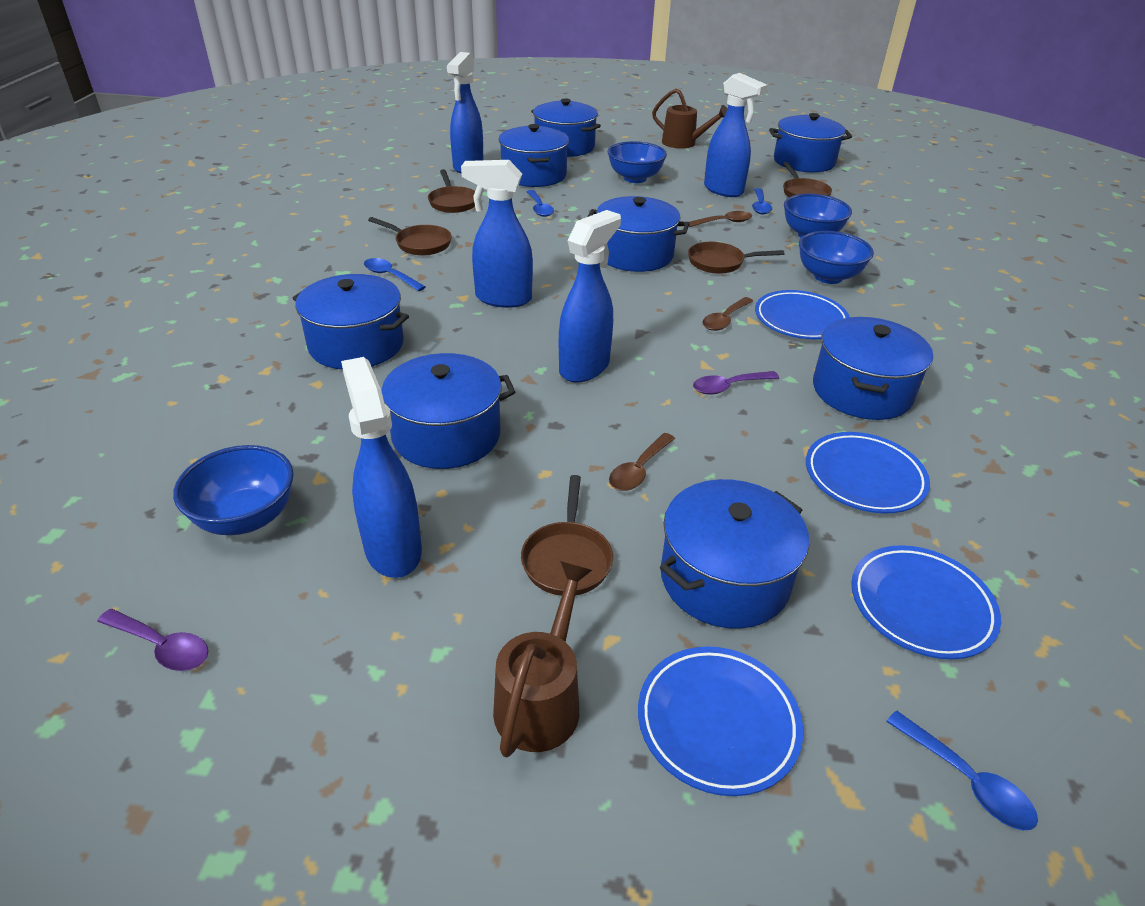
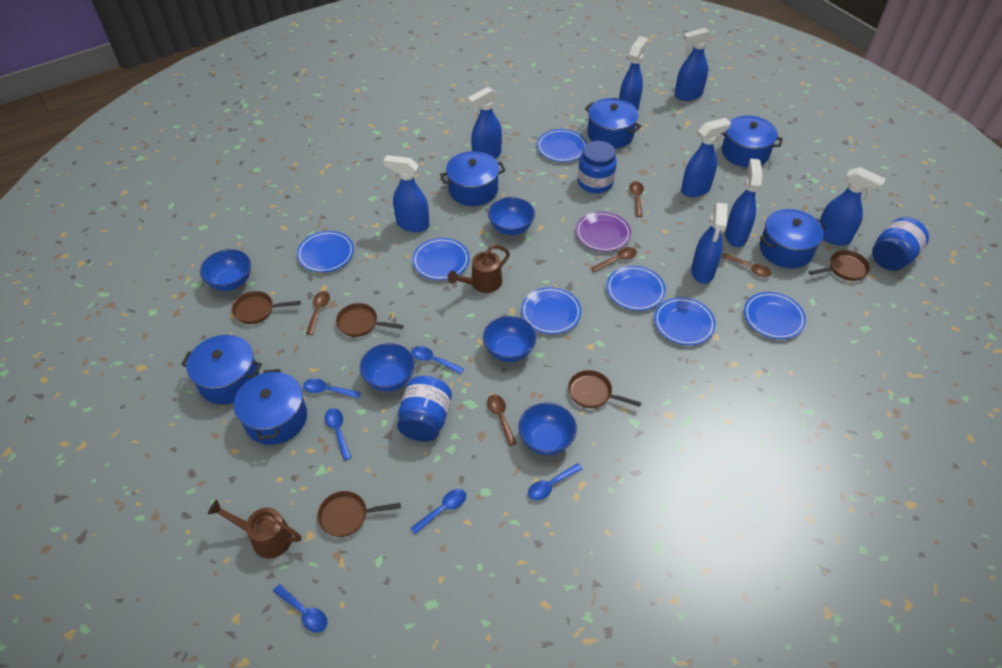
blue bowl: 4 -> 5
blue jar: 0 -> 3
blue plate: 4 -> 7
blue pot: 8 -> 6
blue spoon: 4 -> 6
blue spray bottle: 5 -> 8
brown spoon: 3 -> 5
purple plate: 0 -> 1
purple spoon: 2 -> 0

